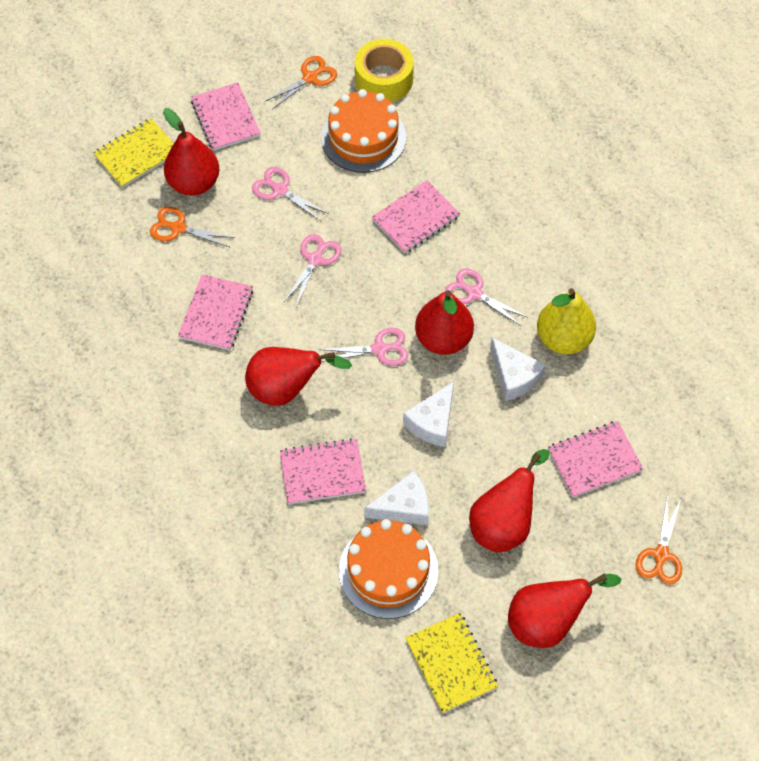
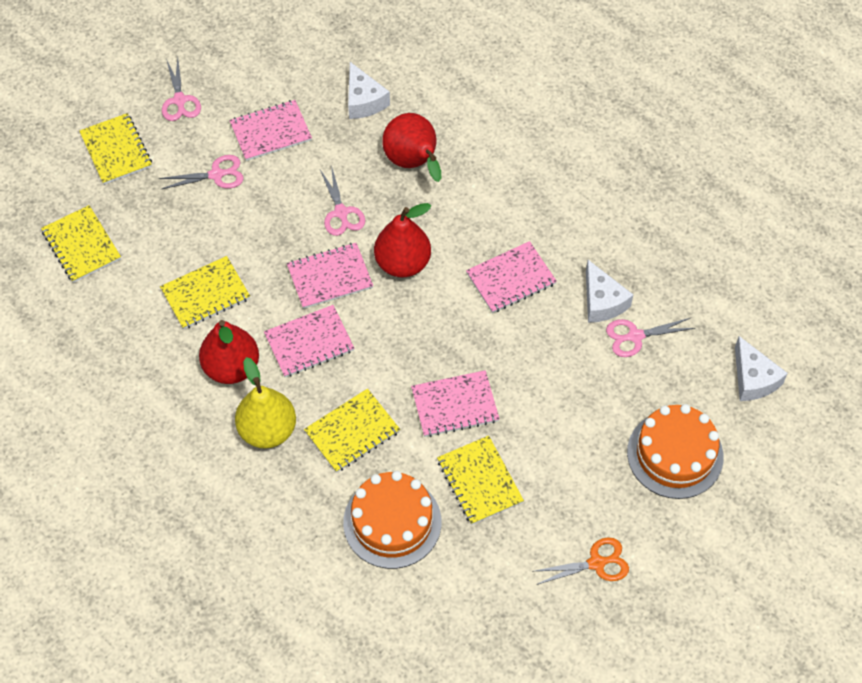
orange scissors: 3 -> 1
red pear: 5 -> 3
yellow notebook: 2 -> 5
yellow tape: 1 -> 0

